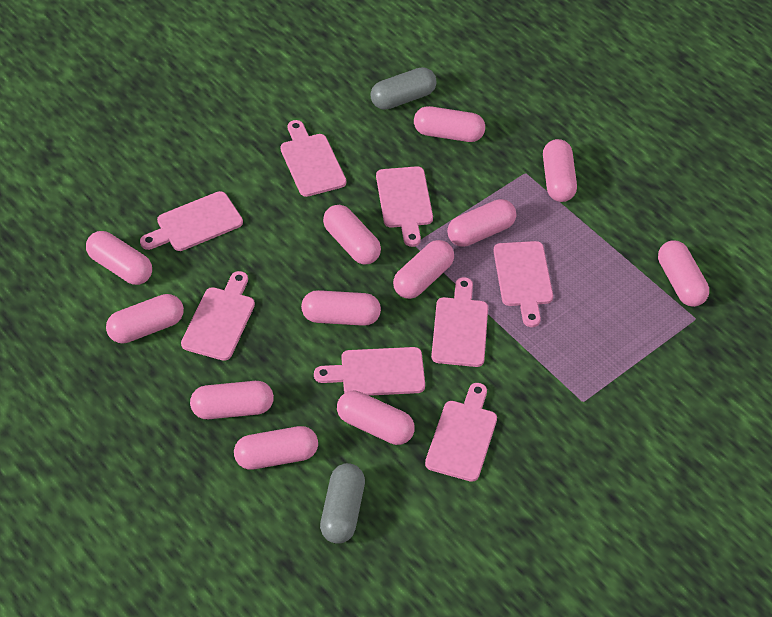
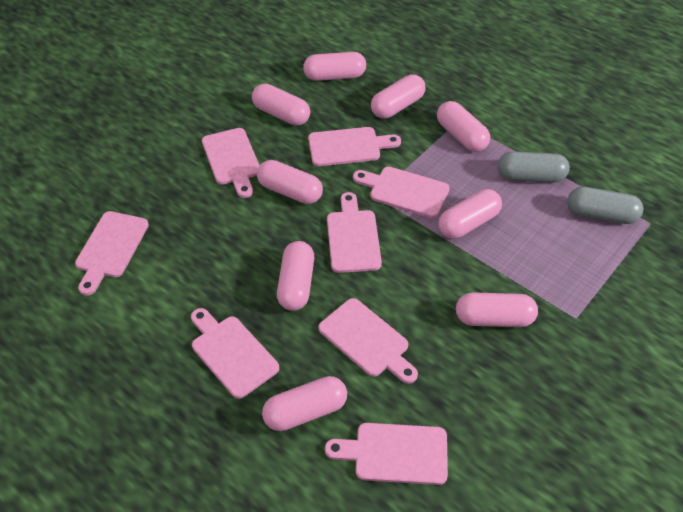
pink capsule: 12 -> 9

